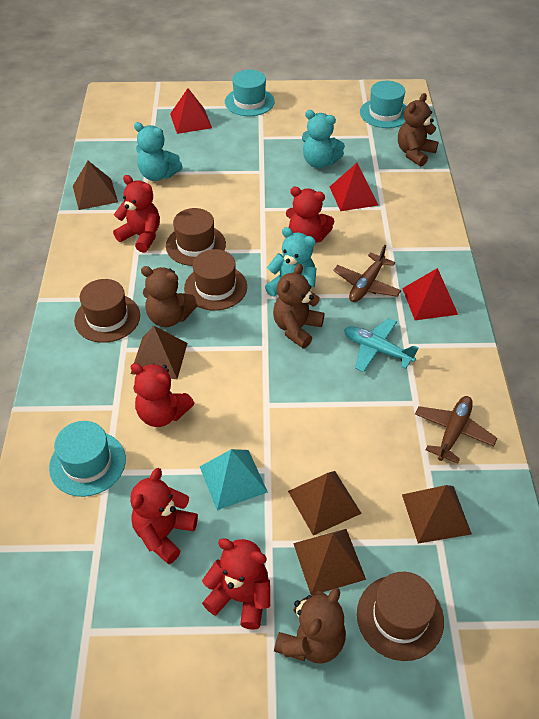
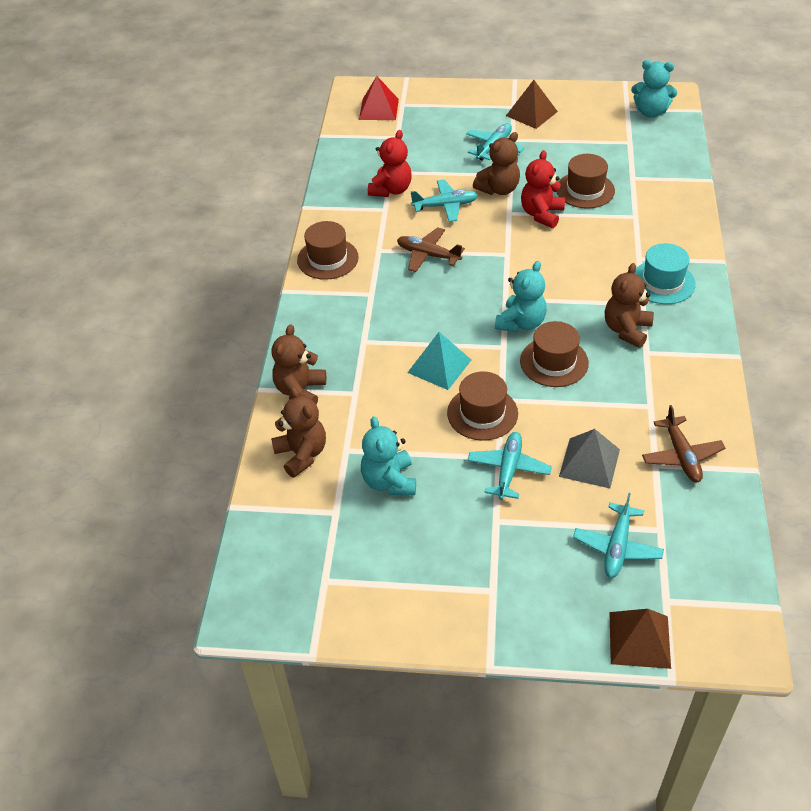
brown pyramid: 5 -> 2
grey pyramid: 0 -> 1
red pyramid: 3 -> 1
red teddy bear: 5 -> 2
turquoise hat: 3 -> 1
turquoise plane: 1 -> 4

